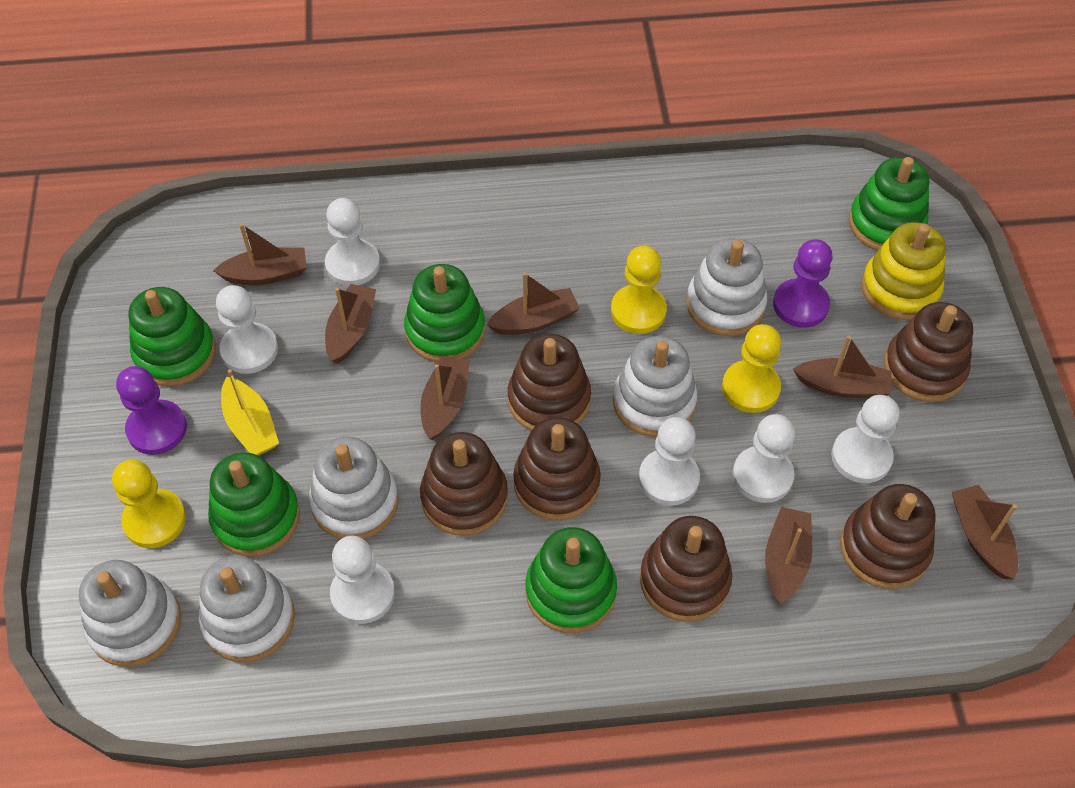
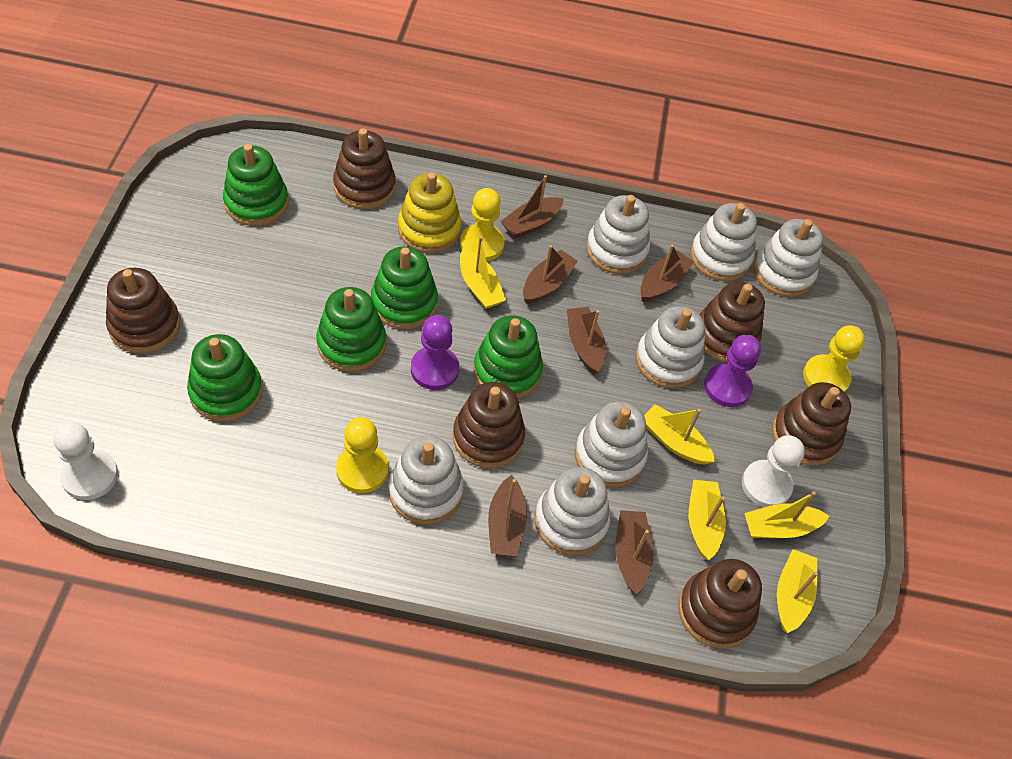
brown boat: 7 -> 6
white pawn: 6 -> 2
white stacking toy: 5 -> 7
yellow boat: 1 -> 5

